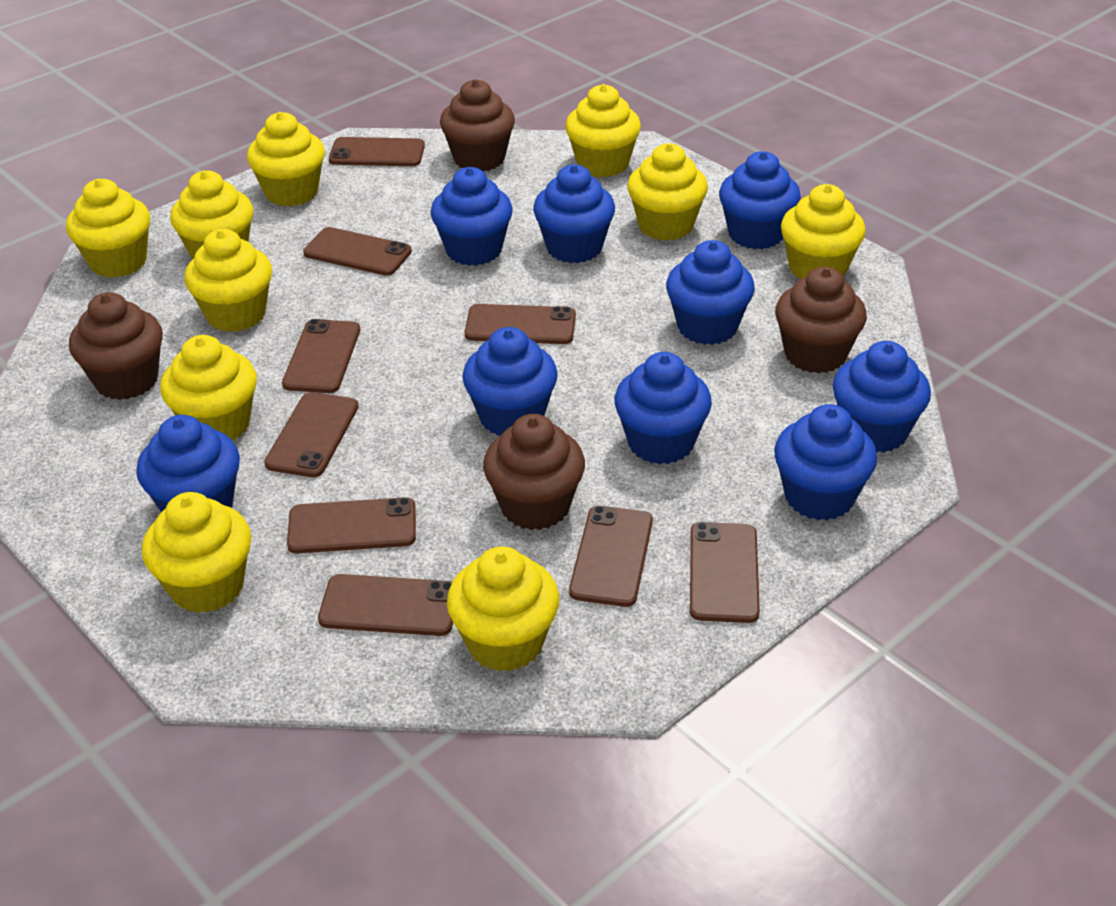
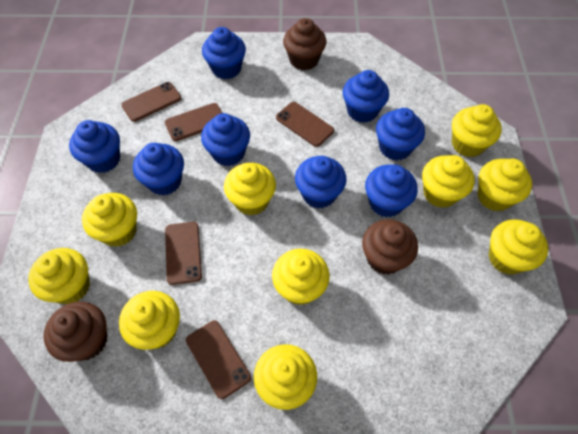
blue cupcake: 9 -> 8
brown cupcake: 4 -> 3
brown phone: 9 -> 5

